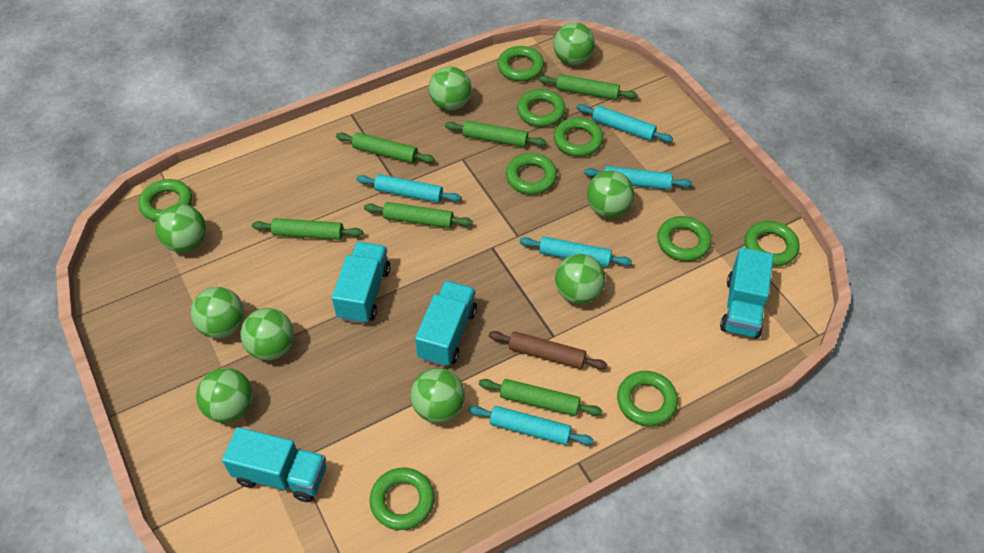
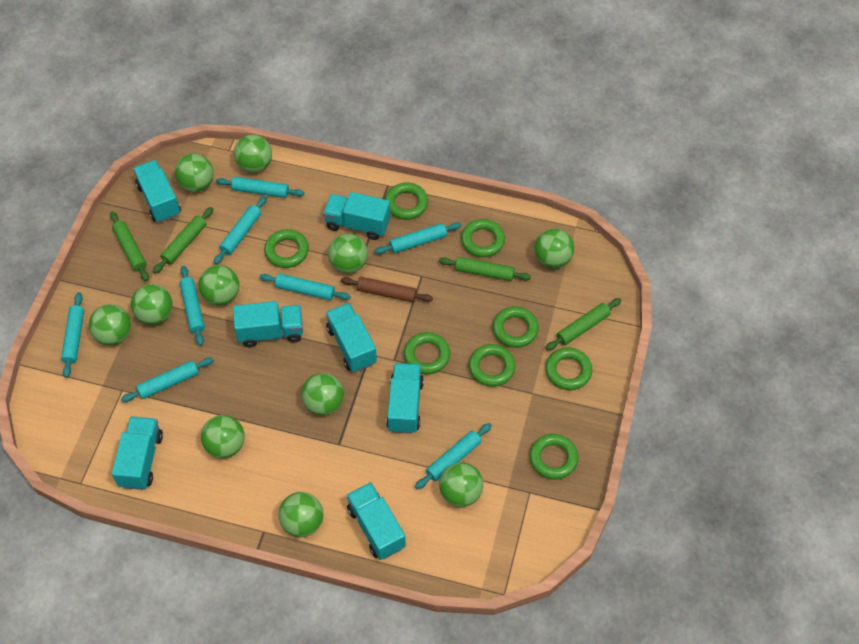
green ball: 9 -> 11
green ring: 9 -> 8
green rolling pin: 6 -> 4
turquoise rolling pin: 5 -> 8
turquoise truck: 4 -> 7

